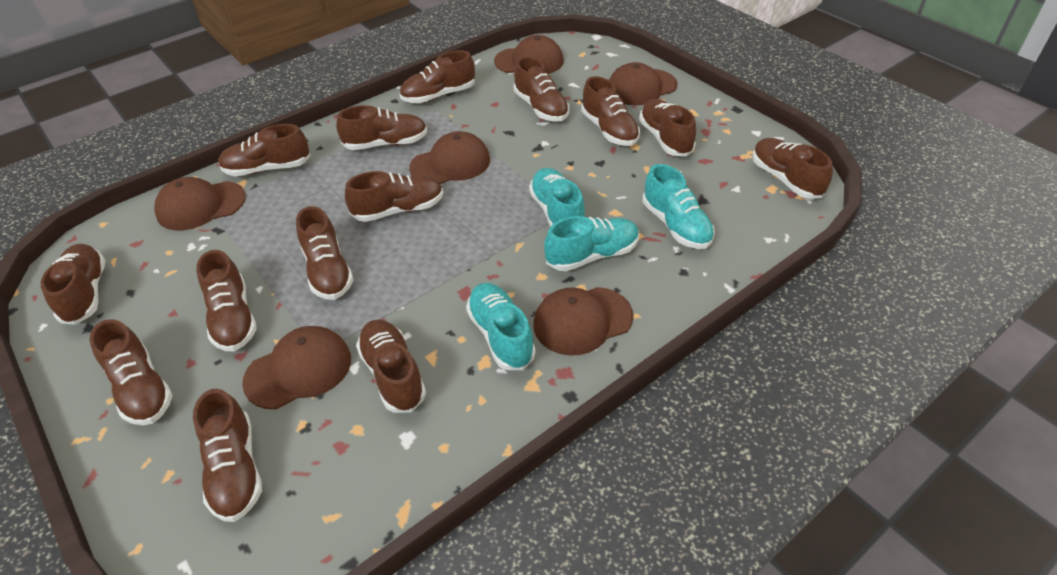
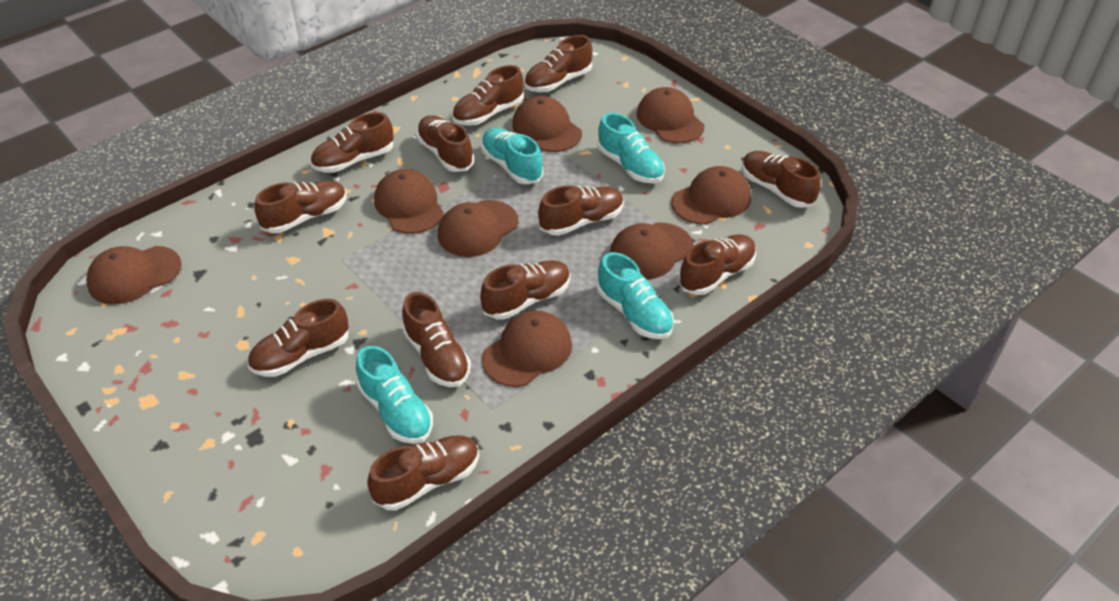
brown cap: 6 -> 8
brown shoe: 14 -> 12

